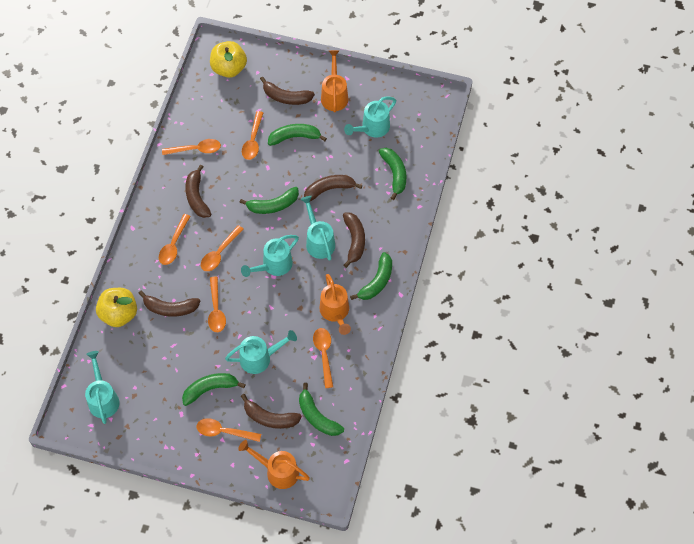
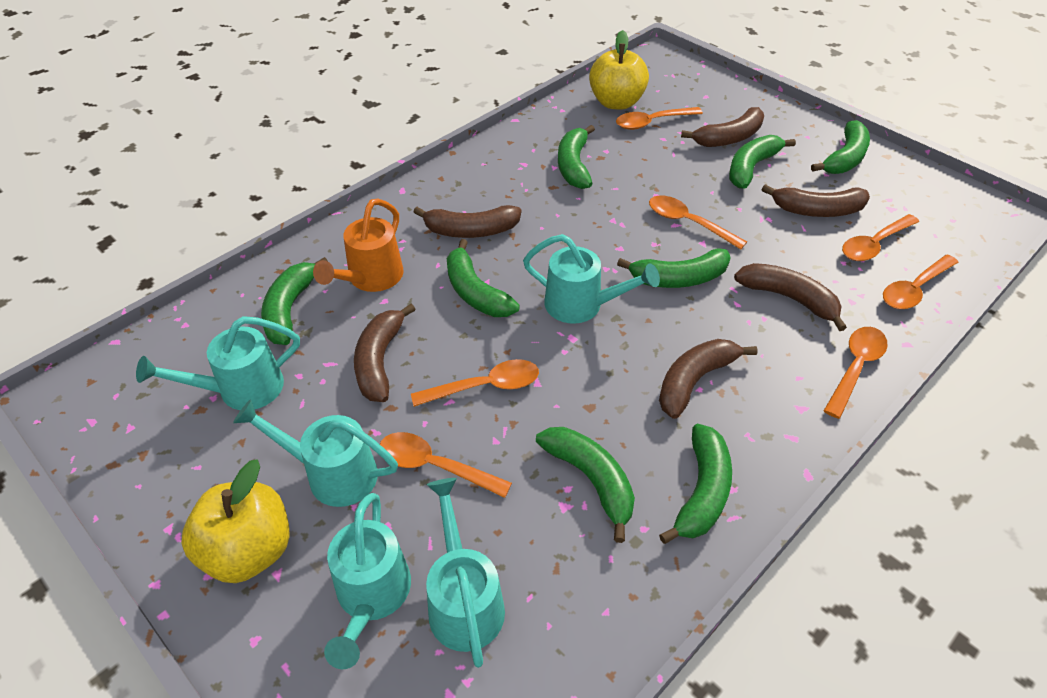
green banana: 6 -> 8
orange watering can: 3 -> 1

